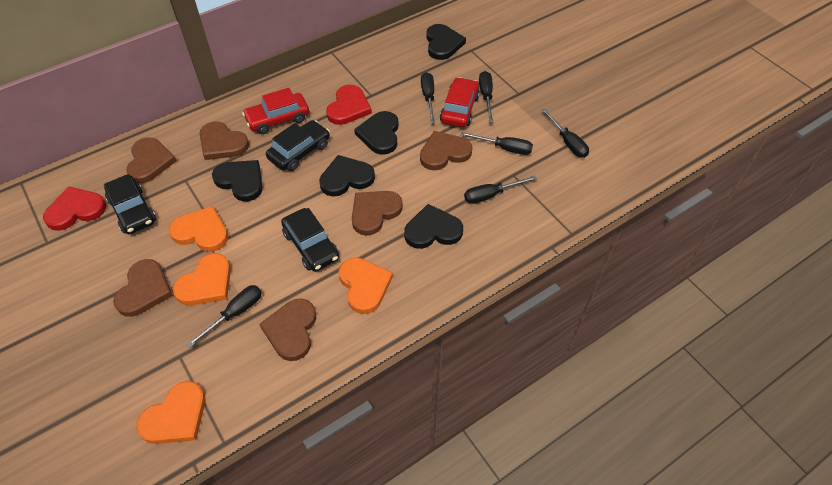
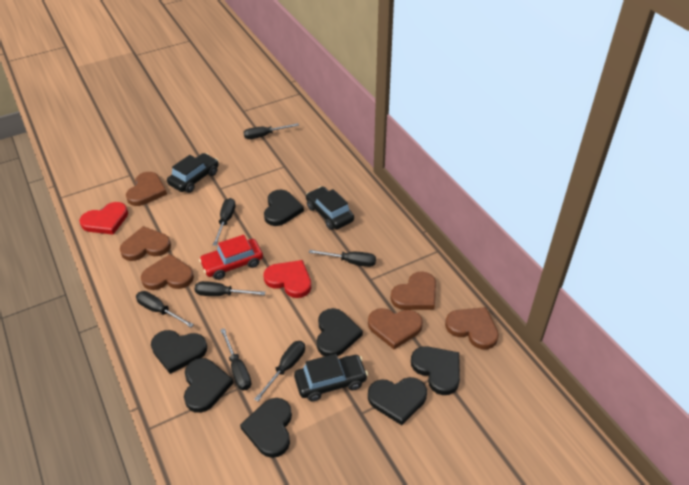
black heart: 5 -> 7
black screwdriver: 6 -> 7
orange heart: 4 -> 0
red car: 2 -> 1

